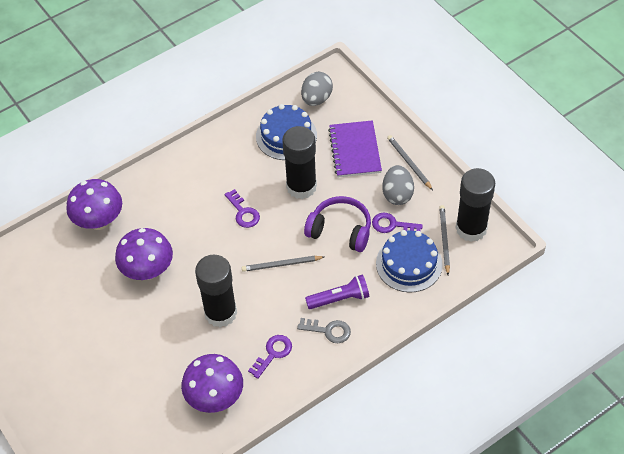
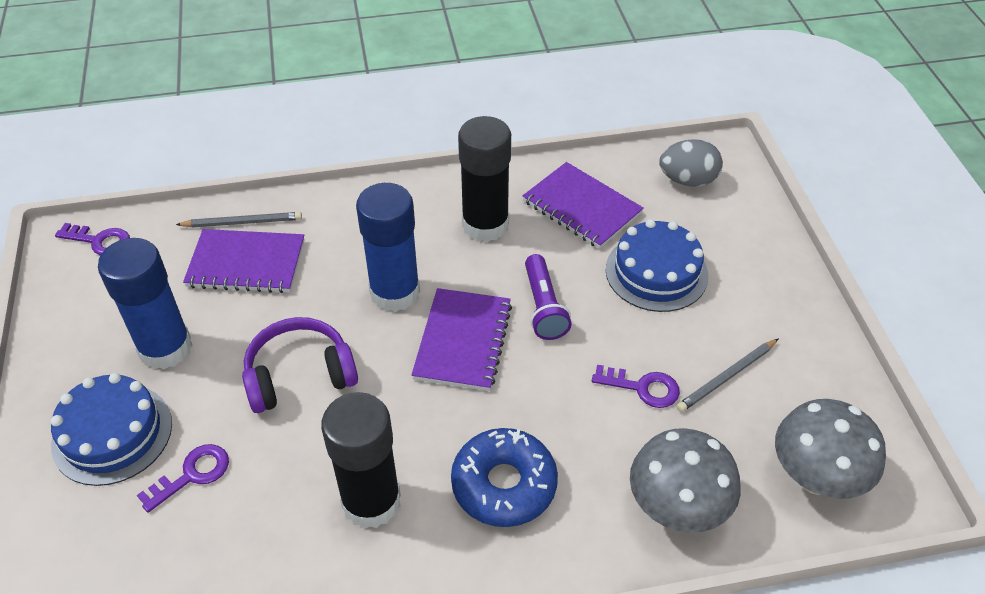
black glue stick: 3 -> 2
blue donut: 0 -> 1
blue glue stick: 0 -> 2
grey egg: 2 -> 1
grey key: 1 -> 0
grey mushroom: 0 -> 2
grey pencil: 3 -> 2
purple mushroom: 3 -> 0
purple notebook: 1 -> 3

